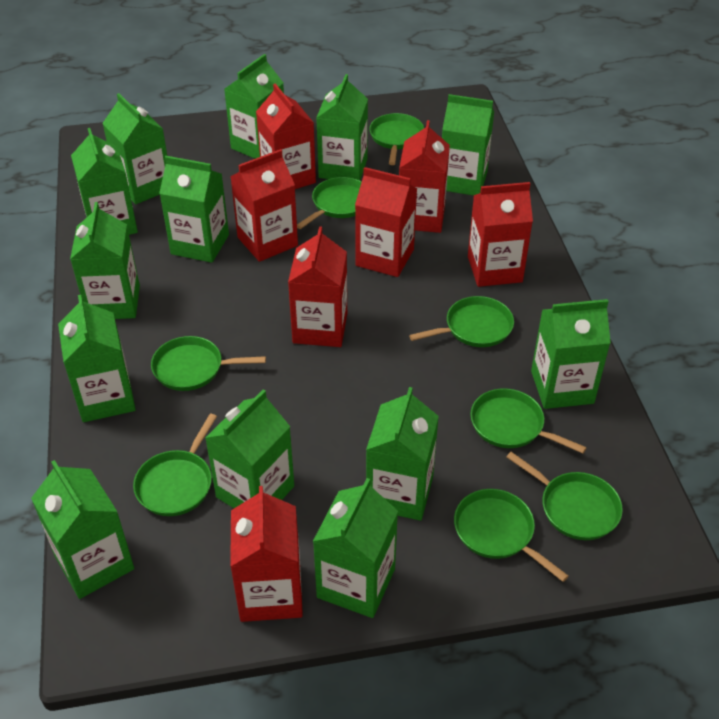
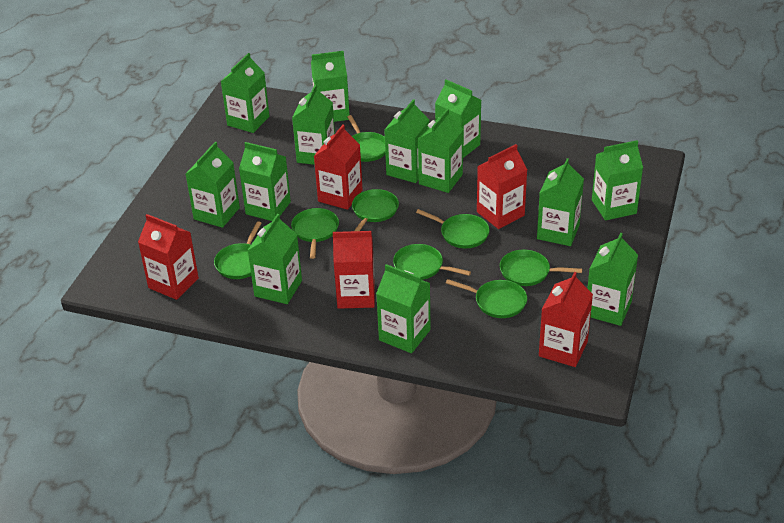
red carton: 7 -> 5

